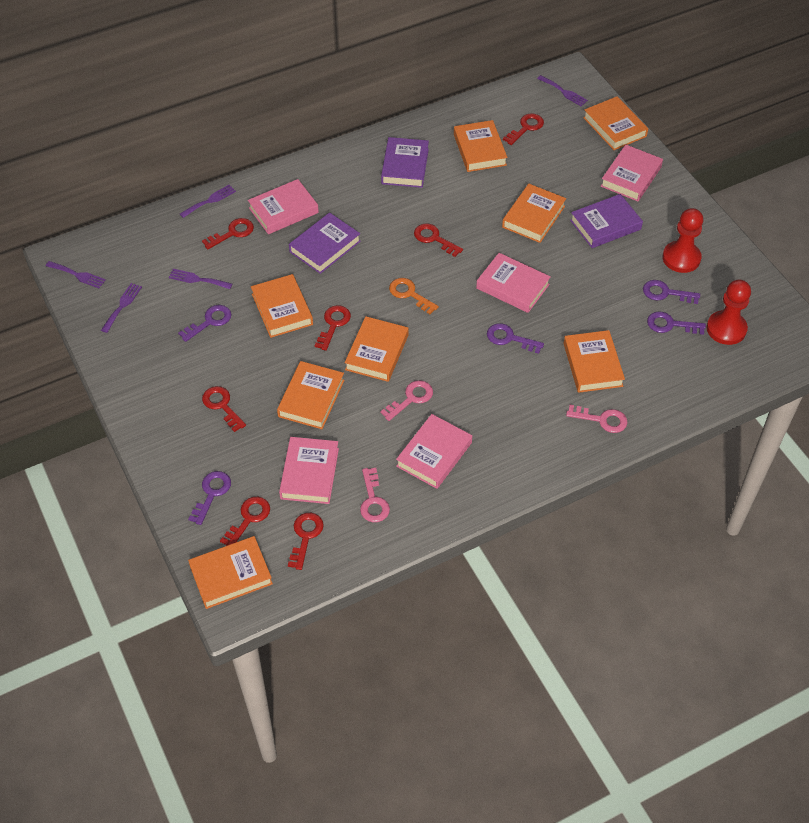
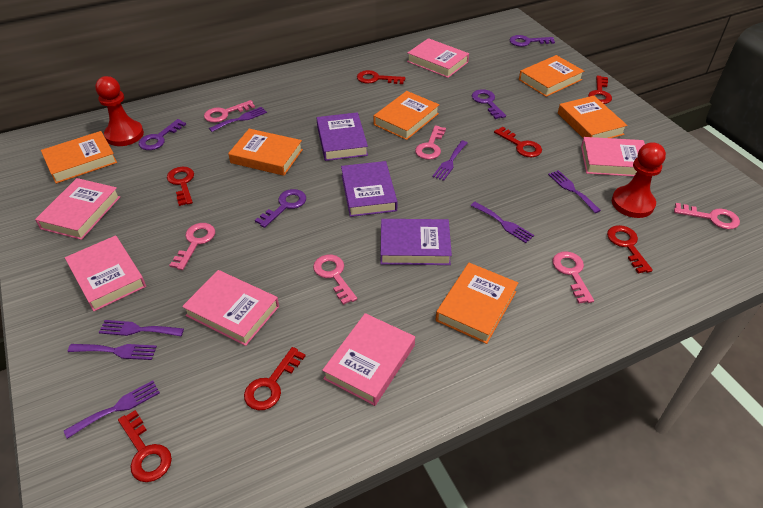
orange book: 8 -> 6
orange key: 1 -> 0
pink book: 5 -> 6
pink key: 3 -> 6
purple fork: 5 -> 7
purple key: 5 -> 4

